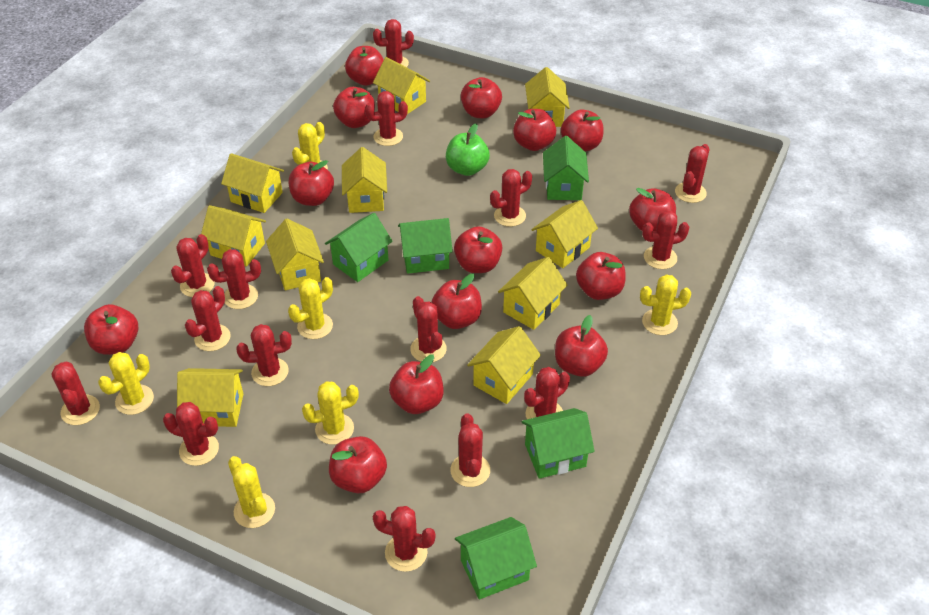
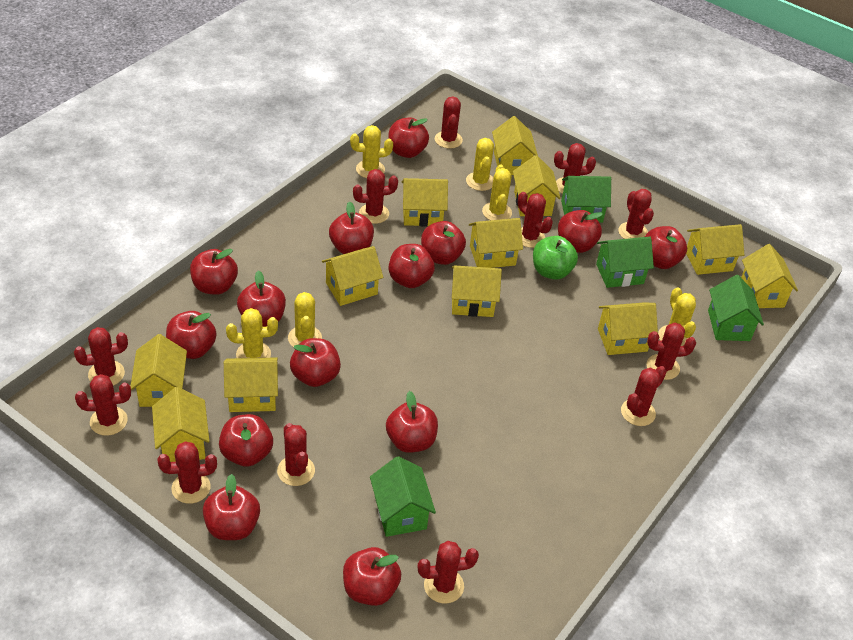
green house: 5 -> 4
red cactus: 15 -> 12
yellow house: 10 -> 12

